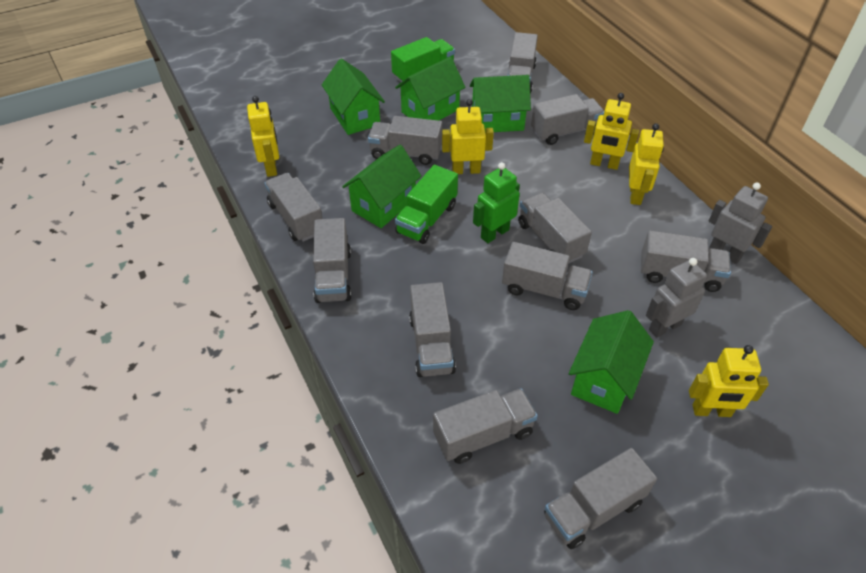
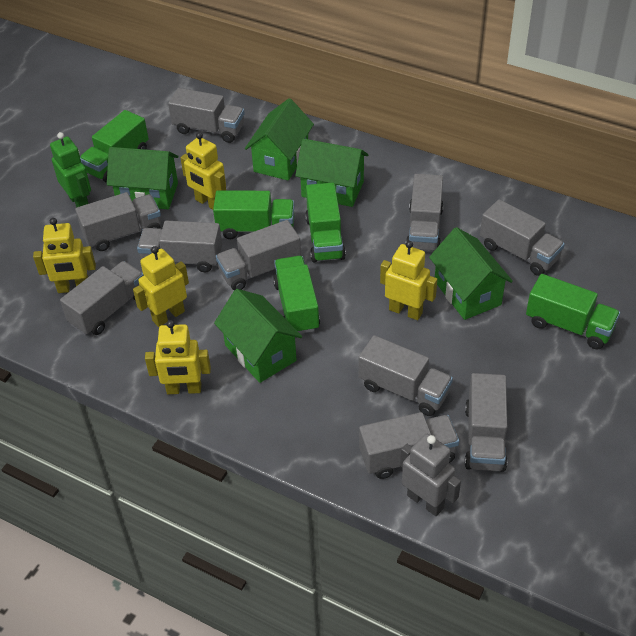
green truck: 2 -> 5
grey robot: 2 -> 1
grey truck: 11 -> 10

